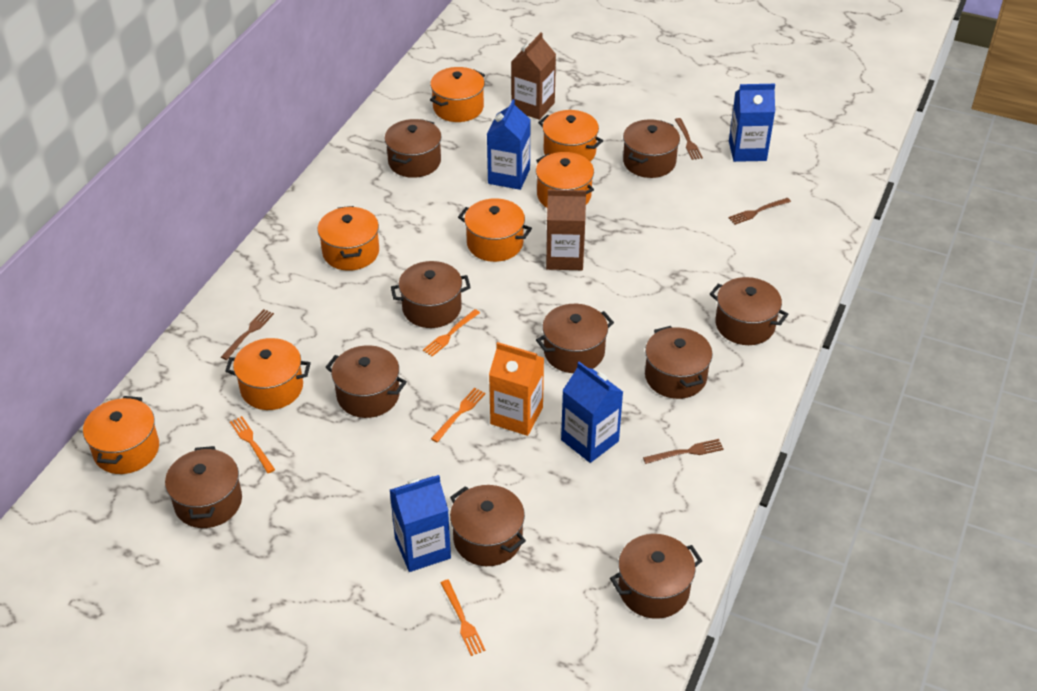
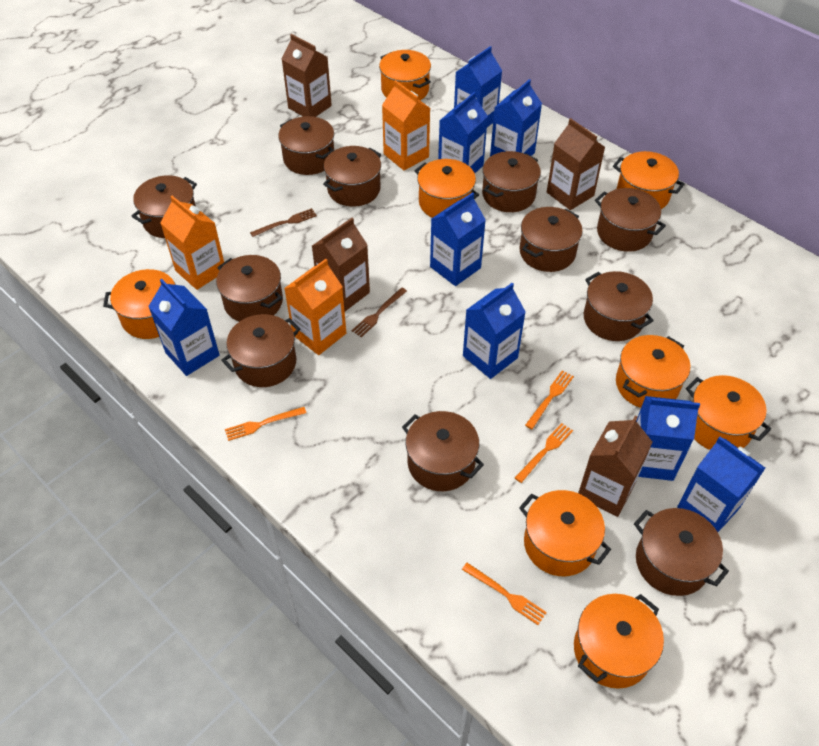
blue carton: 4 -> 8
brown carton: 2 -> 4
brown fork: 4 -> 2
brown pot: 10 -> 11
orange carton: 1 -> 3
orange pot: 7 -> 8

